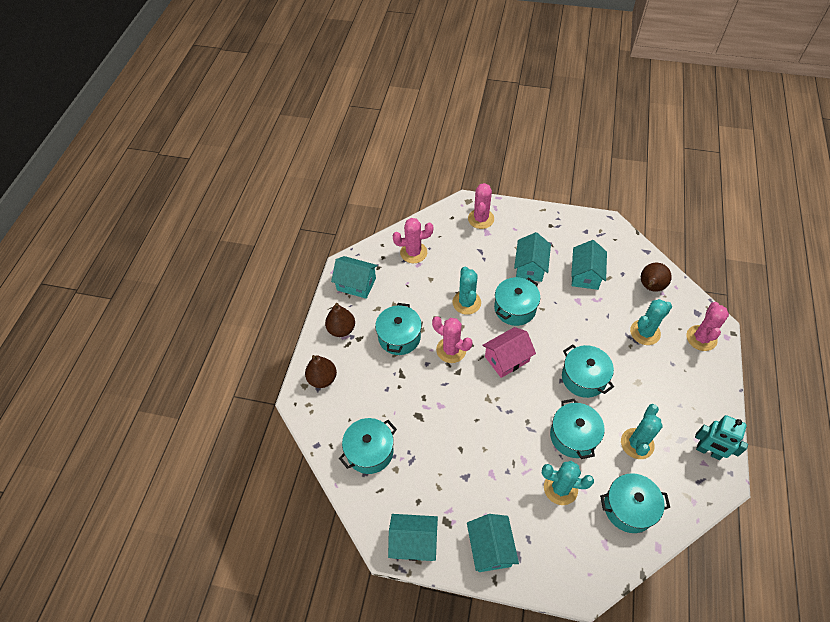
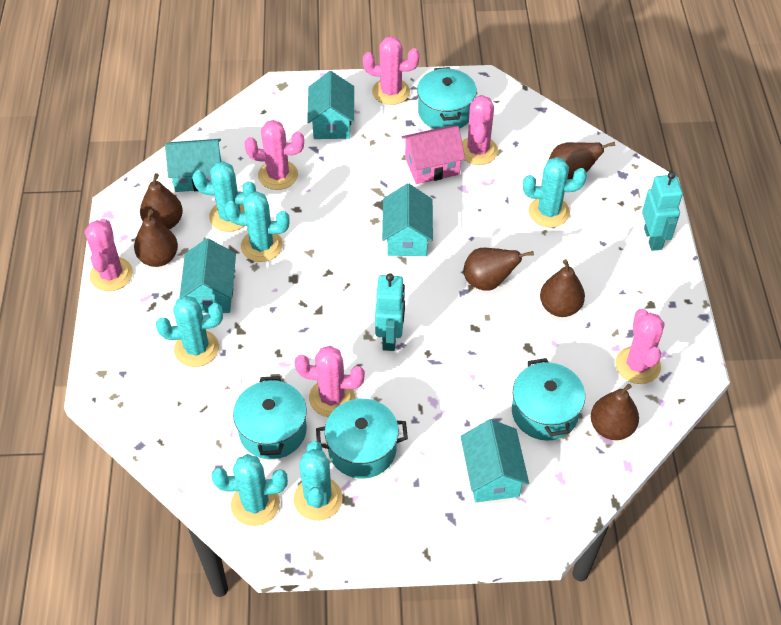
brown pear: 3 -> 6
pink cactus: 4 -> 6
turquoise cactus: 4 -> 6
turquoise pot: 6 -> 4
turquoise robot: 1 -> 2

